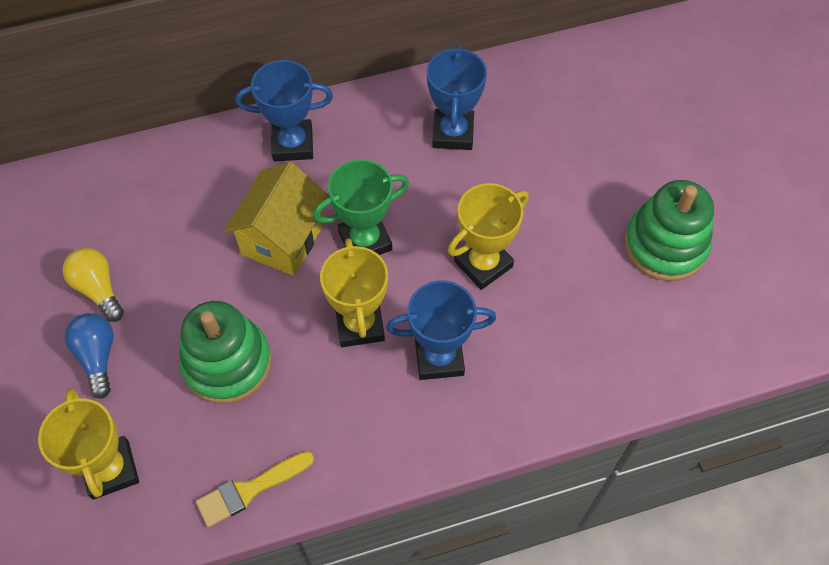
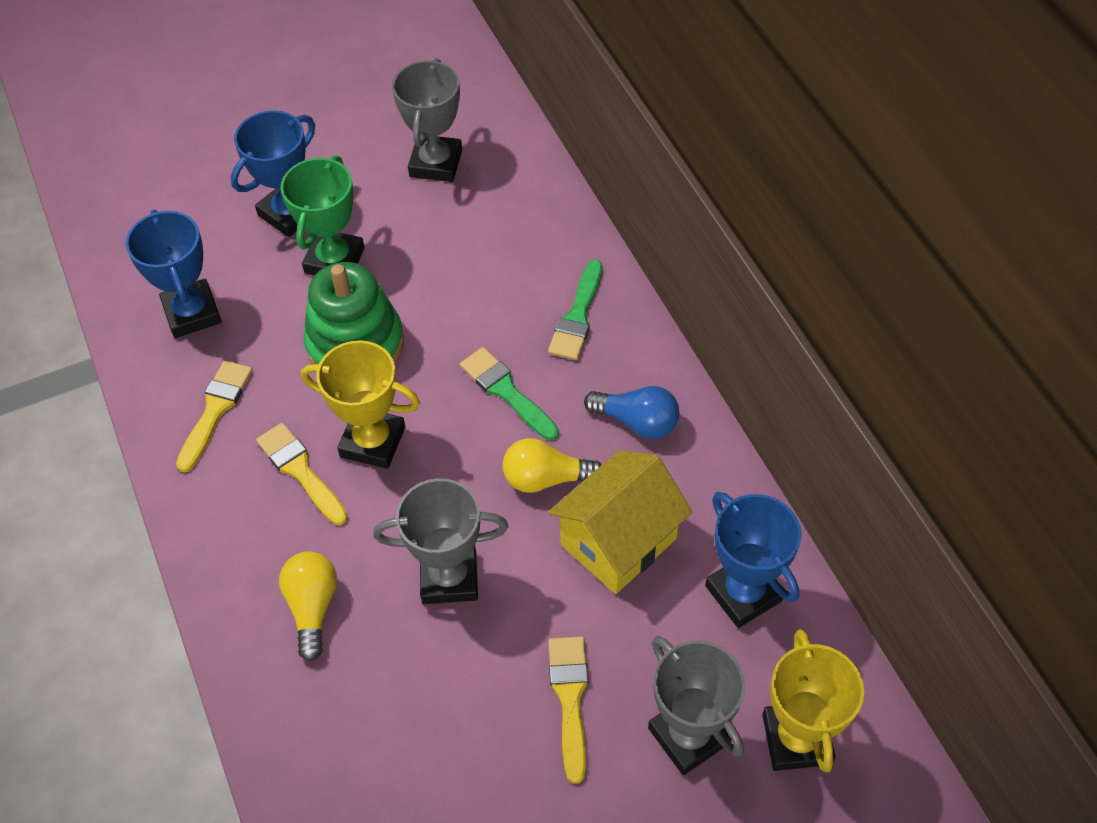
green brush: 0 -> 2
green stacking toy: 2 -> 1
grey trophy: 0 -> 3
yellow brush: 1 -> 3
yellow light bulb: 1 -> 2
yellow trophy: 3 -> 2

